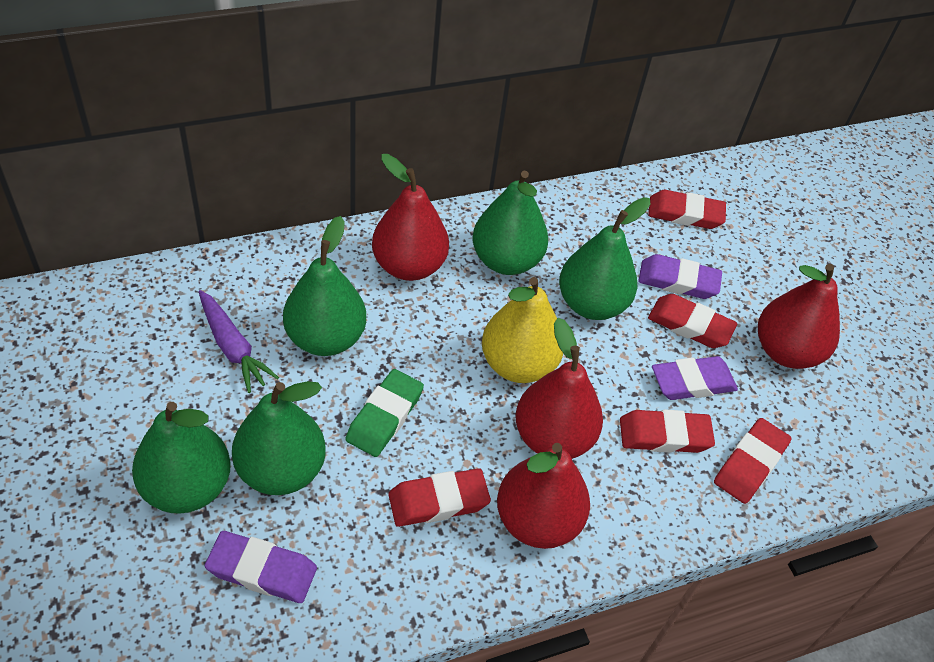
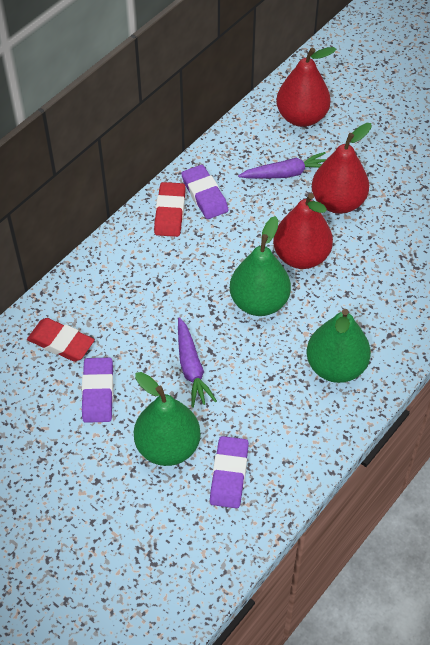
green eraser: 1 -> 0
green pear: 5 -> 3
purple carrot: 1 -> 2
red eraser: 5 -> 2
red pear: 4 -> 3
yellow pear: 1 -> 0

